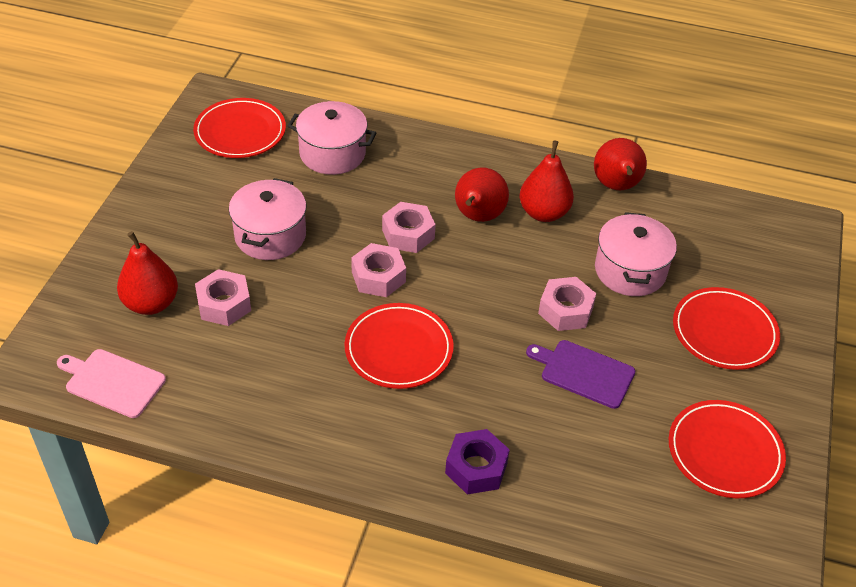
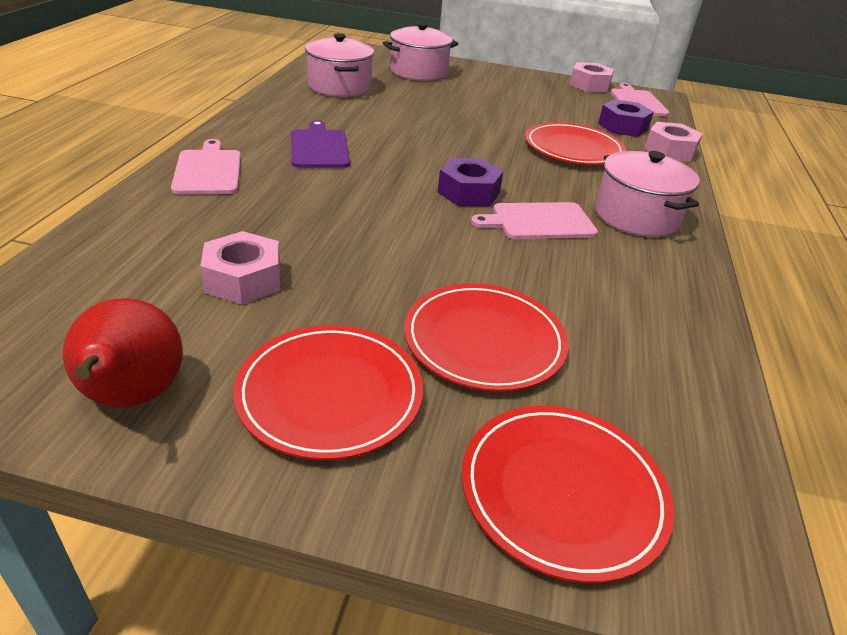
pink cutting board: 1 -> 3
pink nut: 4 -> 3
purple nut: 1 -> 2
red pear: 4 -> 1

